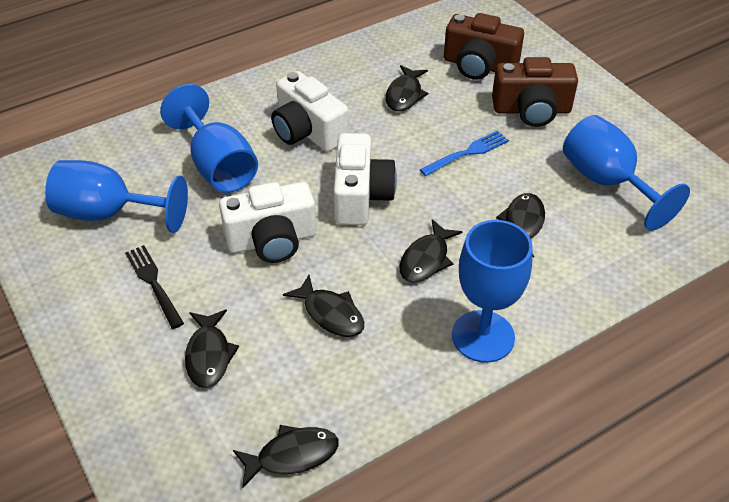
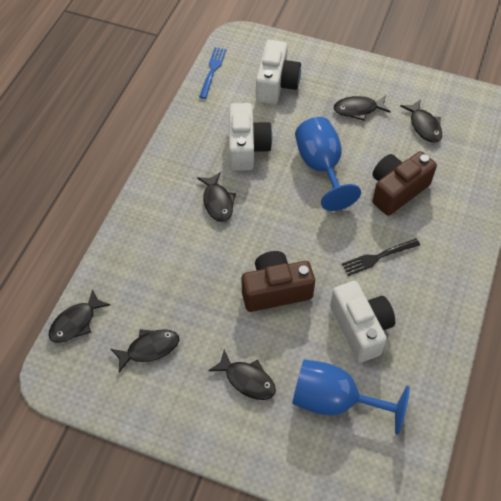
blue goblet: 4 -> 2

